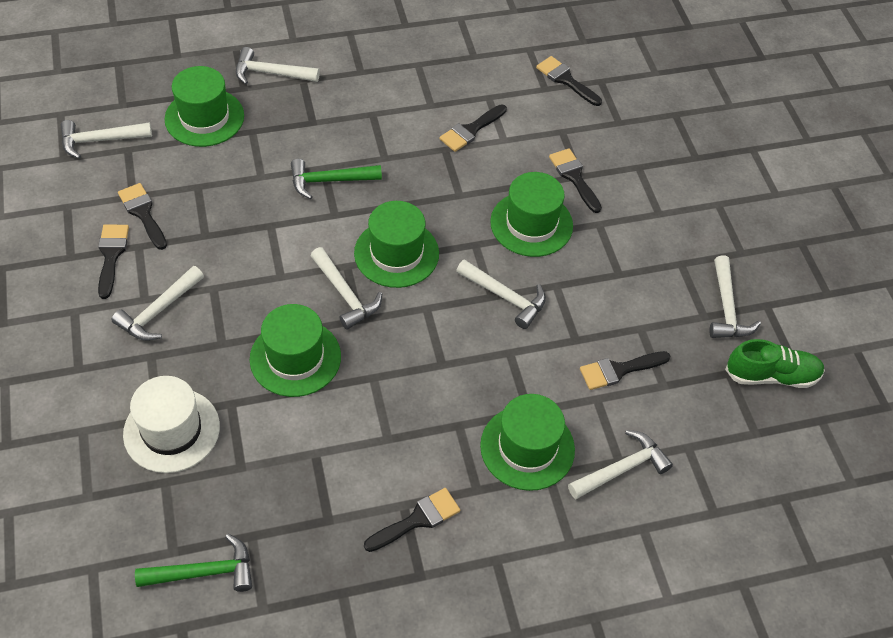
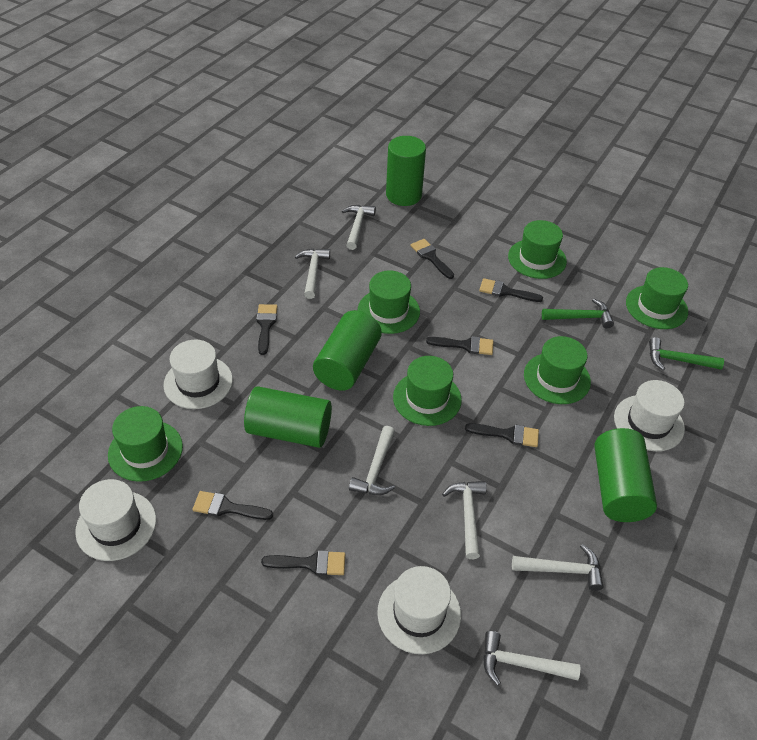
green cylinder: 0 -> 4
green hat: 5 -> 6
green shoe: 1 -> 0
white hammer: 7 -> 6
white hat: 1 -> 4

